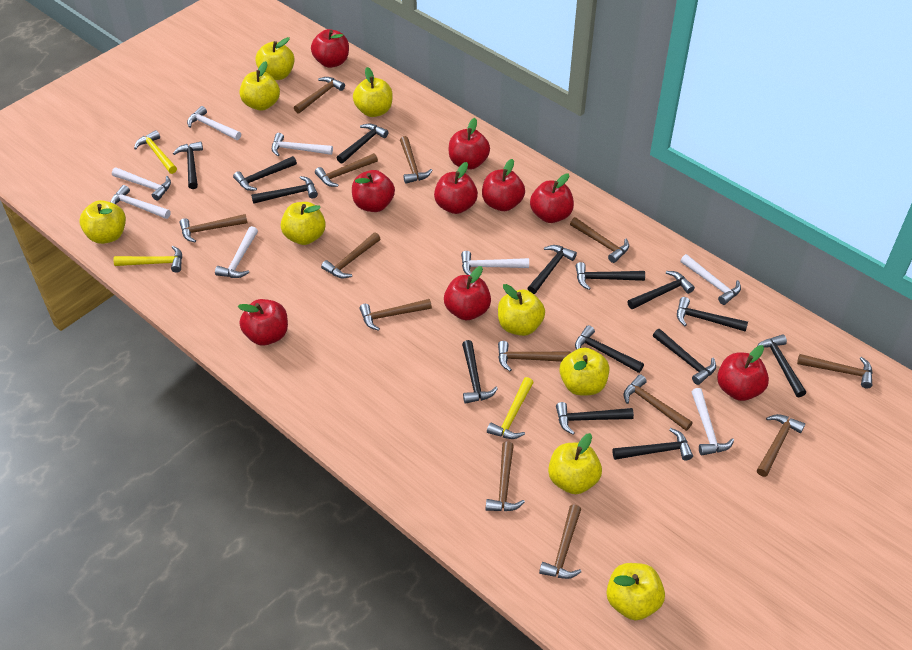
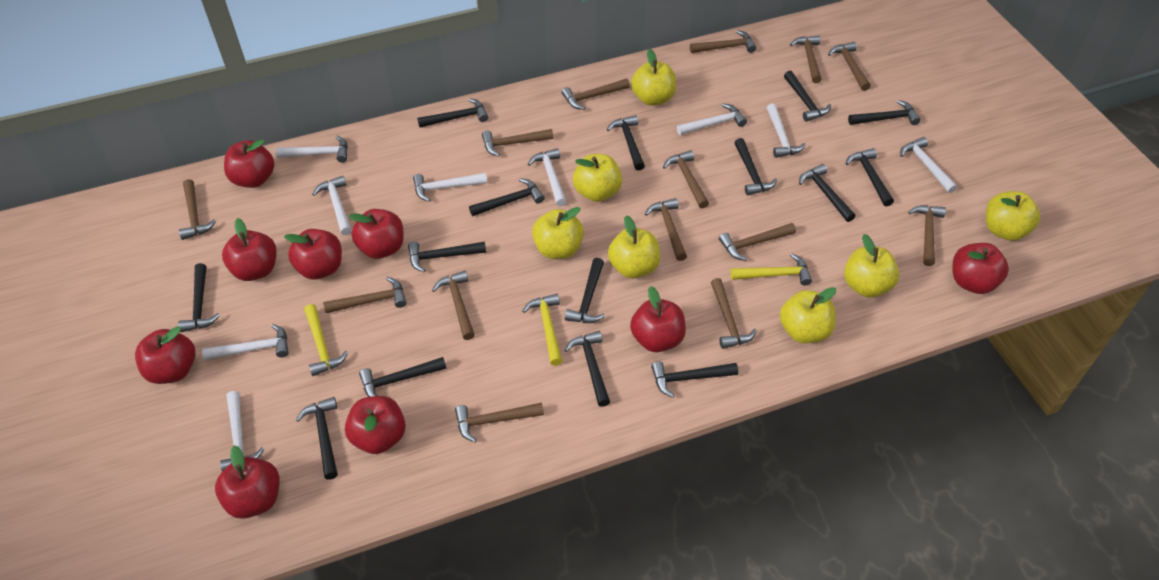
black hammer: 14 -> 15
brown hammer: 13 -> 14
white hammer: 8 -> 9
yellow apple: 9 -> 7

